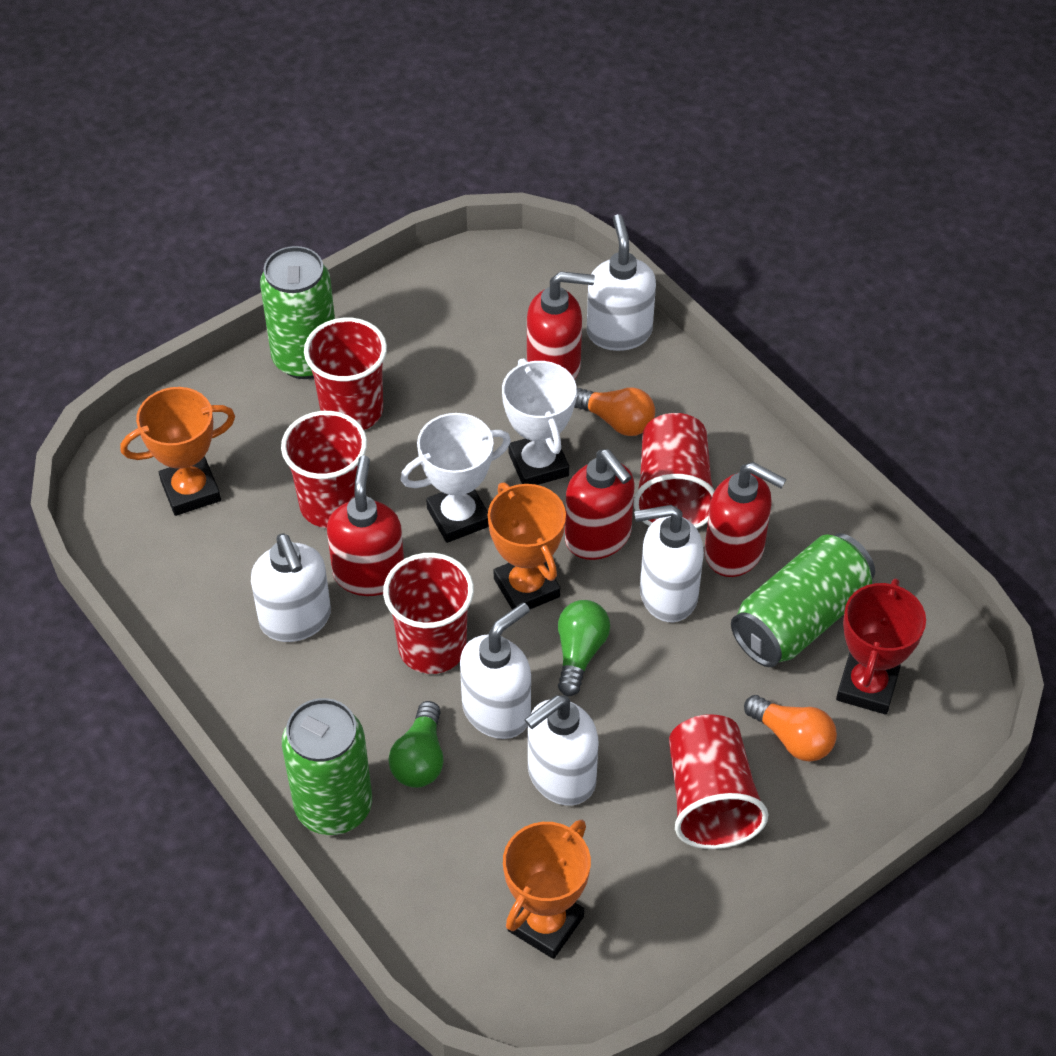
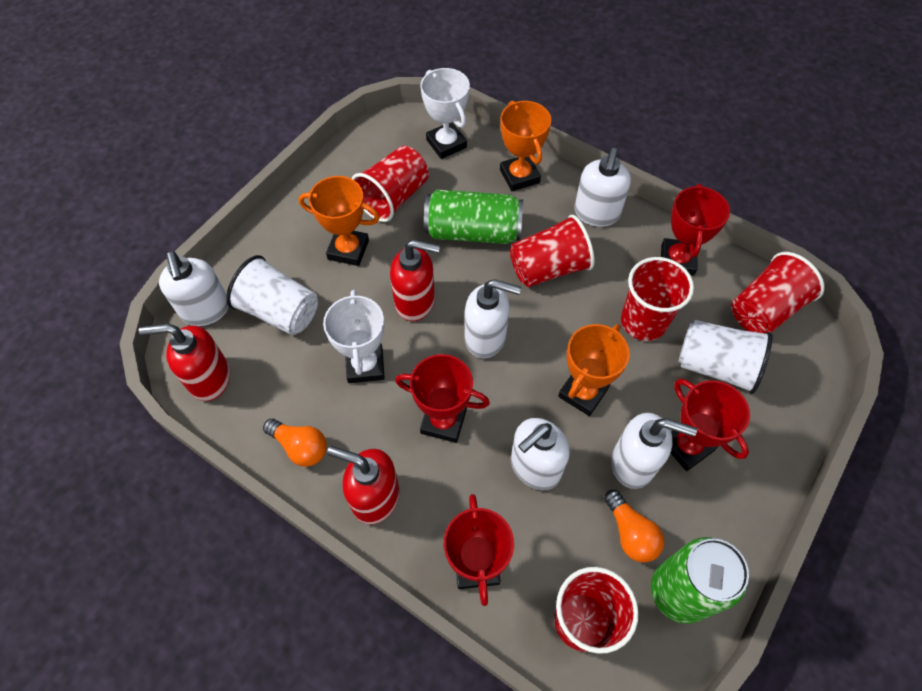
green can: 3 -> 2
green light bulb: 2 -> 0
red soap dispenser: 4 -> 3
red trophy: 1 -> 4
white cup: 0 -> 2

